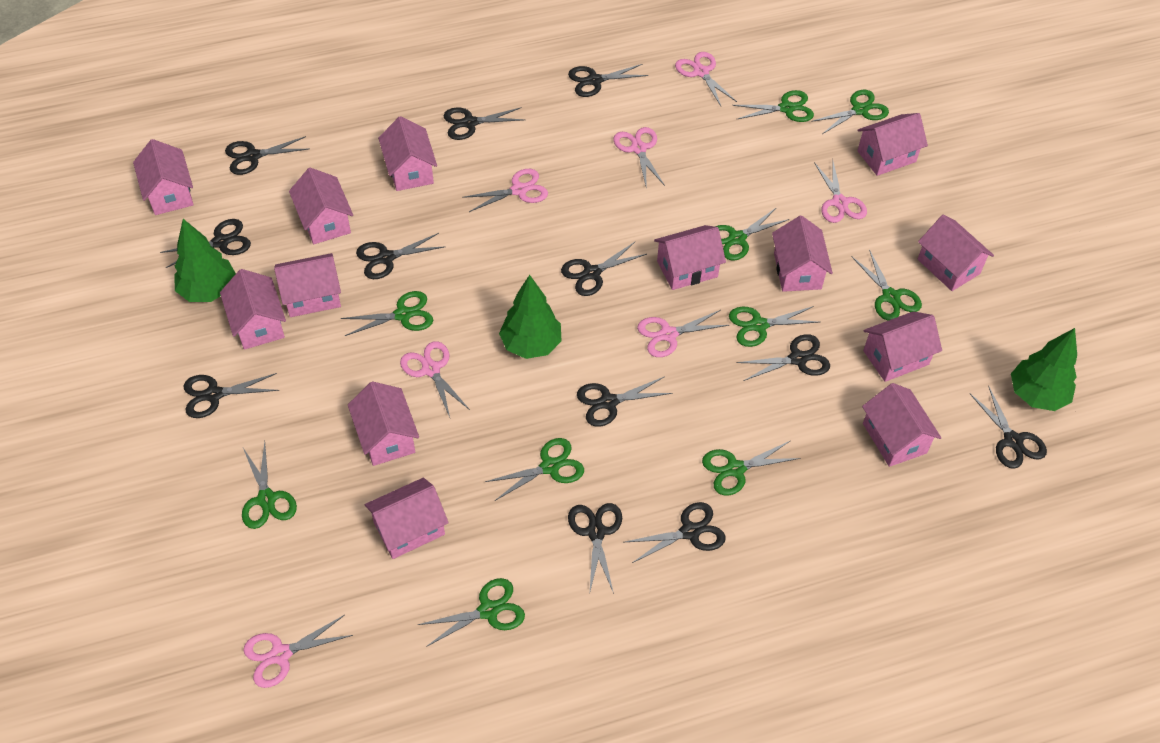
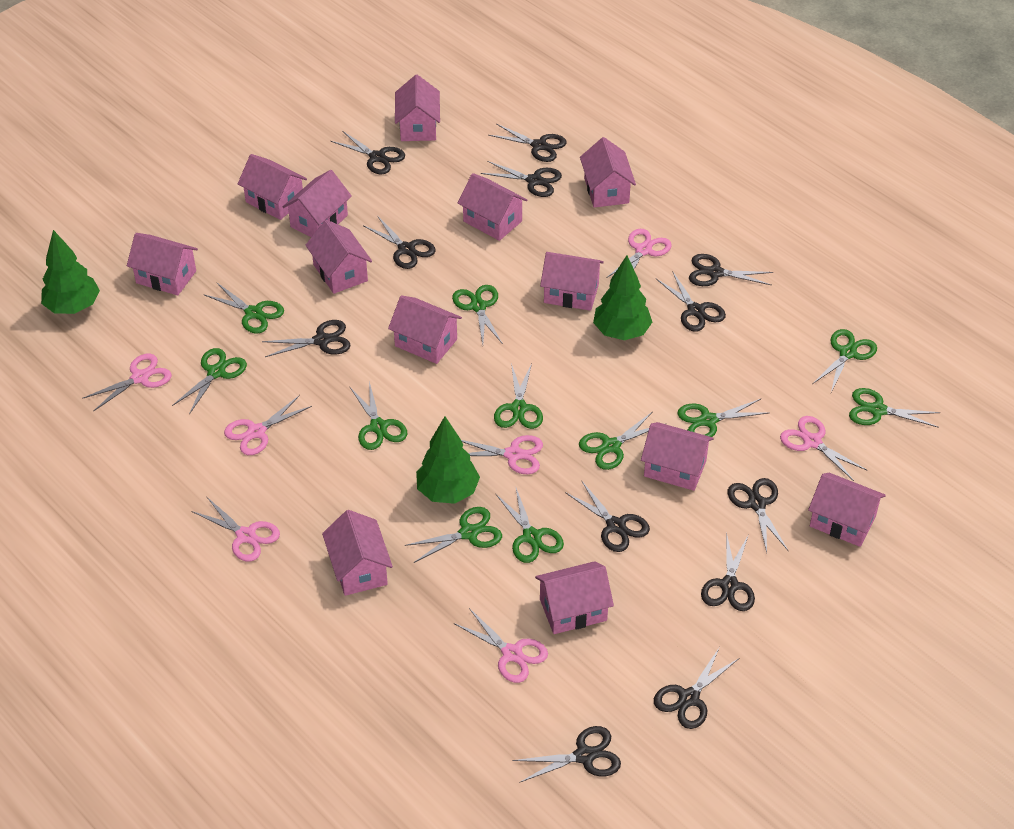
green scissors: 10 -> 11

